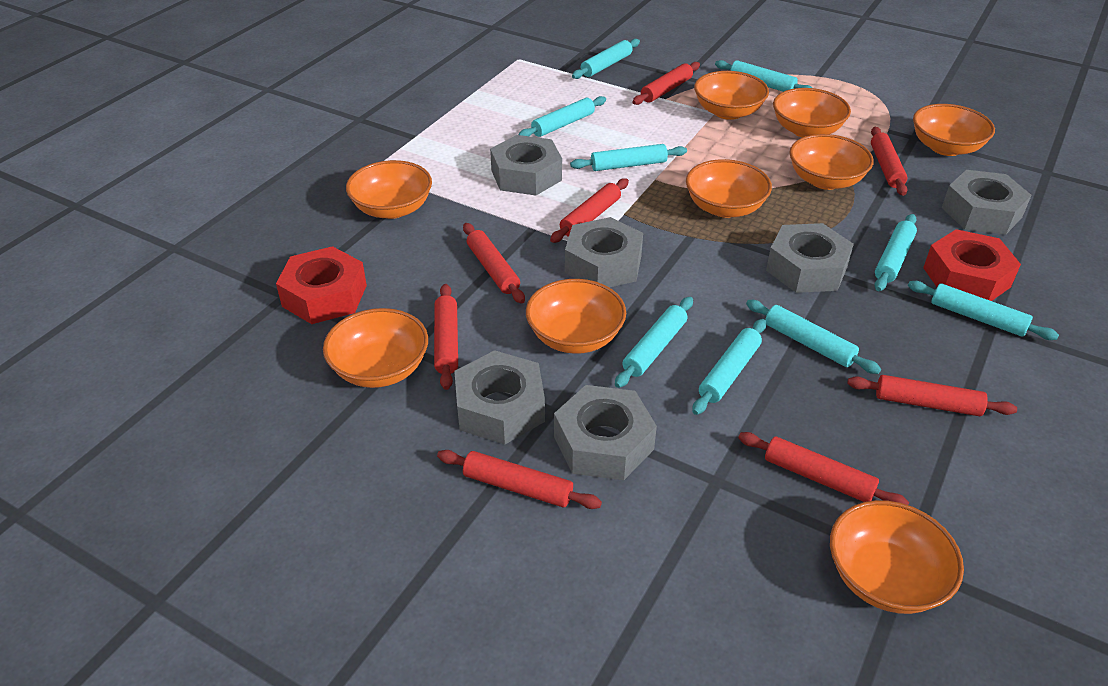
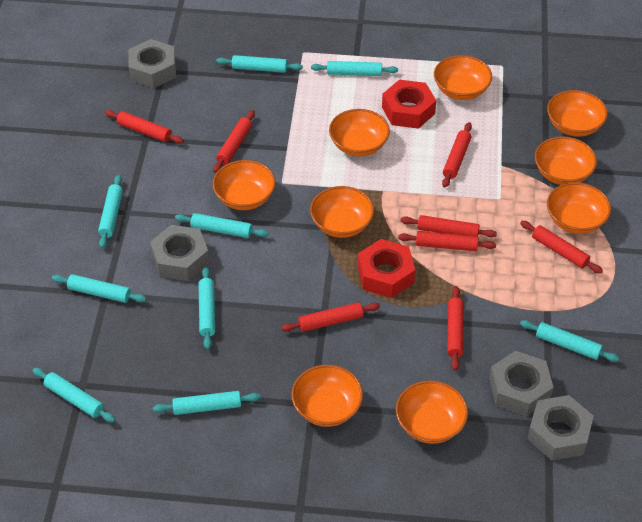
grey nut: 6 -> 4

